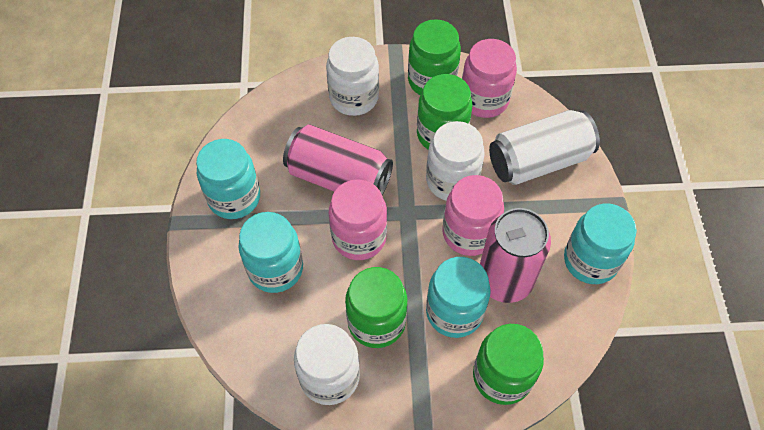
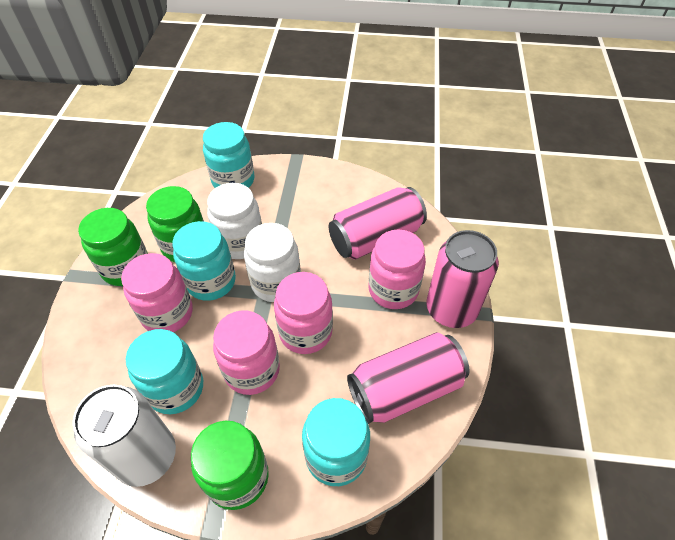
green jar: 4 -> 3
pink can: 2 -> 3
pink jar: 3 -> 4
white jar: 3 -> 2

